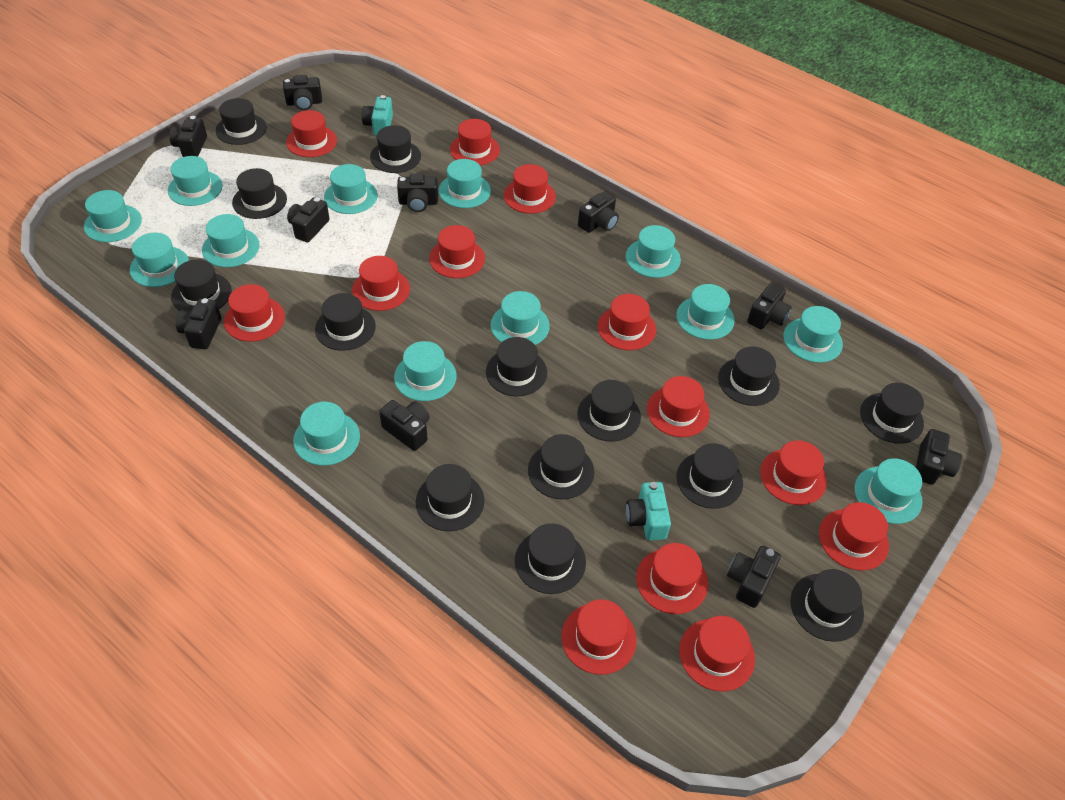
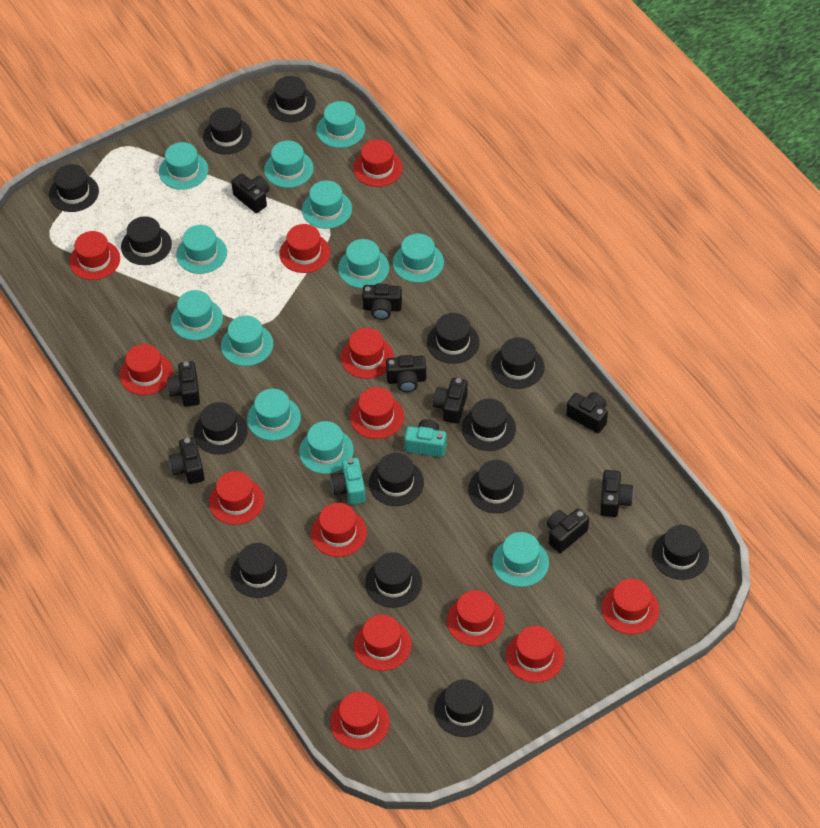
black camera: 10 -> 9
turquoise hat: 13 -> 12

